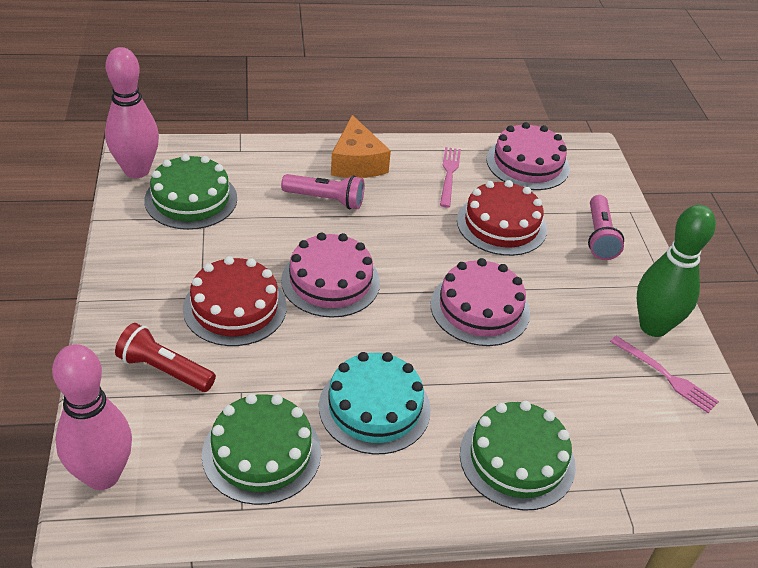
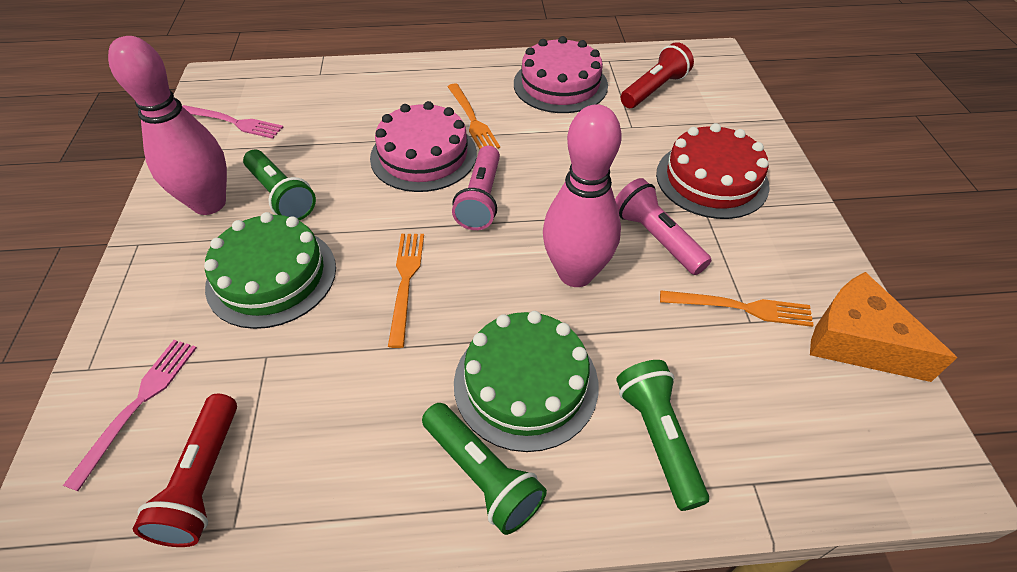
green bowling pin: 1 -> 0
green cake: 3 -> 2
green flashlight: 0 -> 3
orange fork: 0 -> 3
pink cake: 3 -> 2
red cake: 2 -> 1
red flashlight: 1 -> 2
turquoise cake: 1 -> 0

